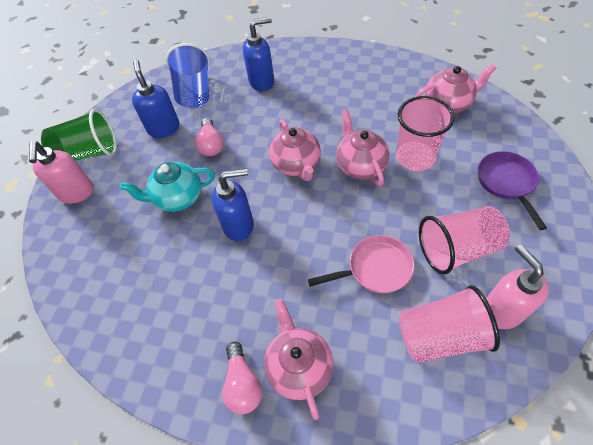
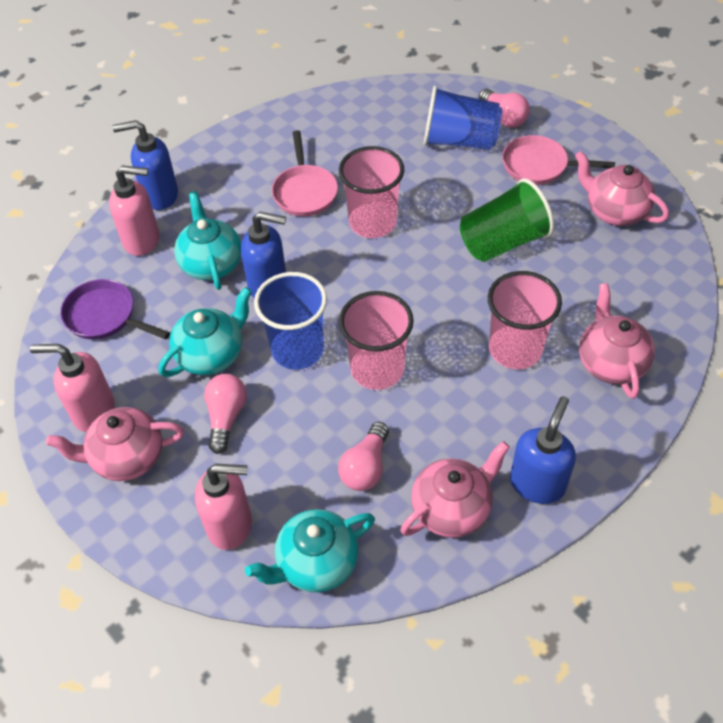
blue cup: 1 -> 2
pink light bulb: 2 -> 3
pink pan: 1 -> 2
pink soap dispenser: 2 -> 3
turquoise teapot: 1 -> 3

